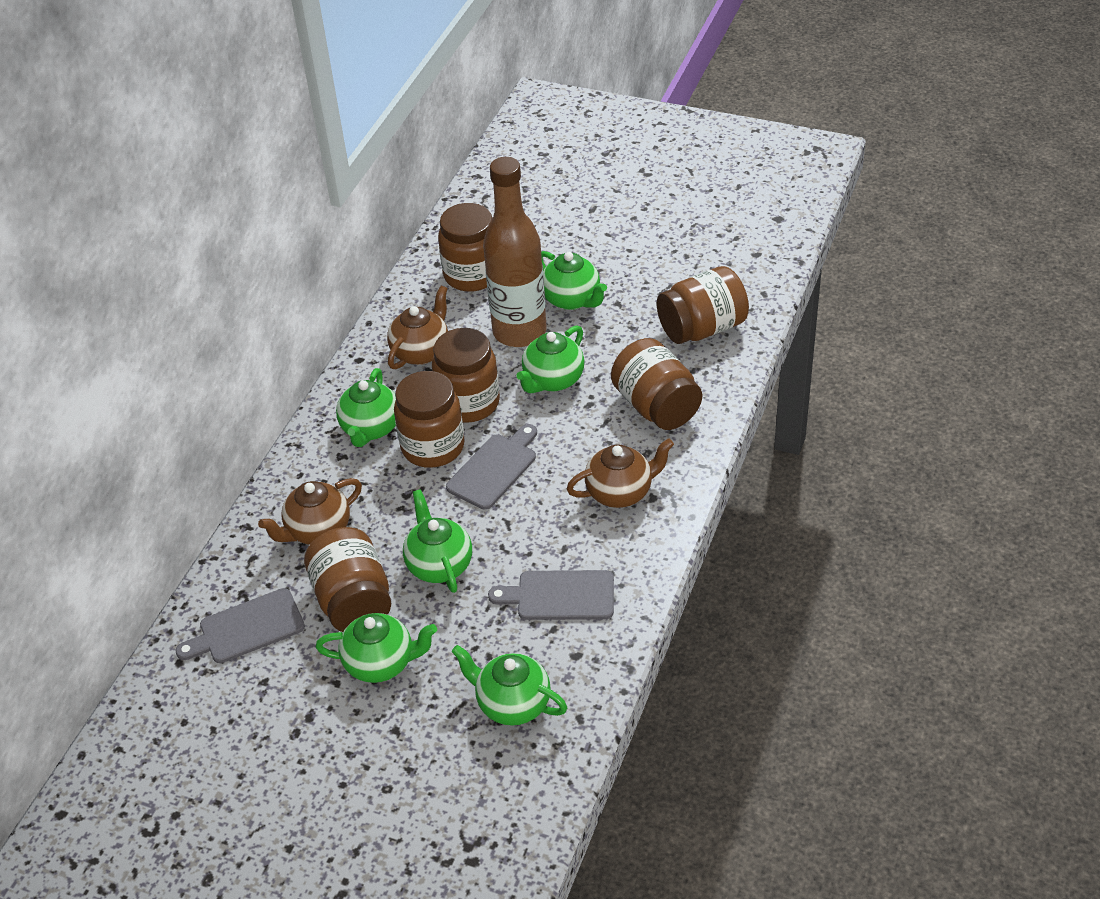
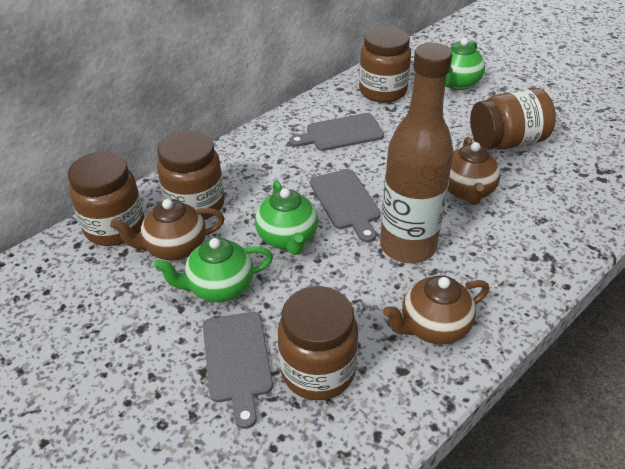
brown jar: 6 -> 5
green teapot: 6 -> 3

